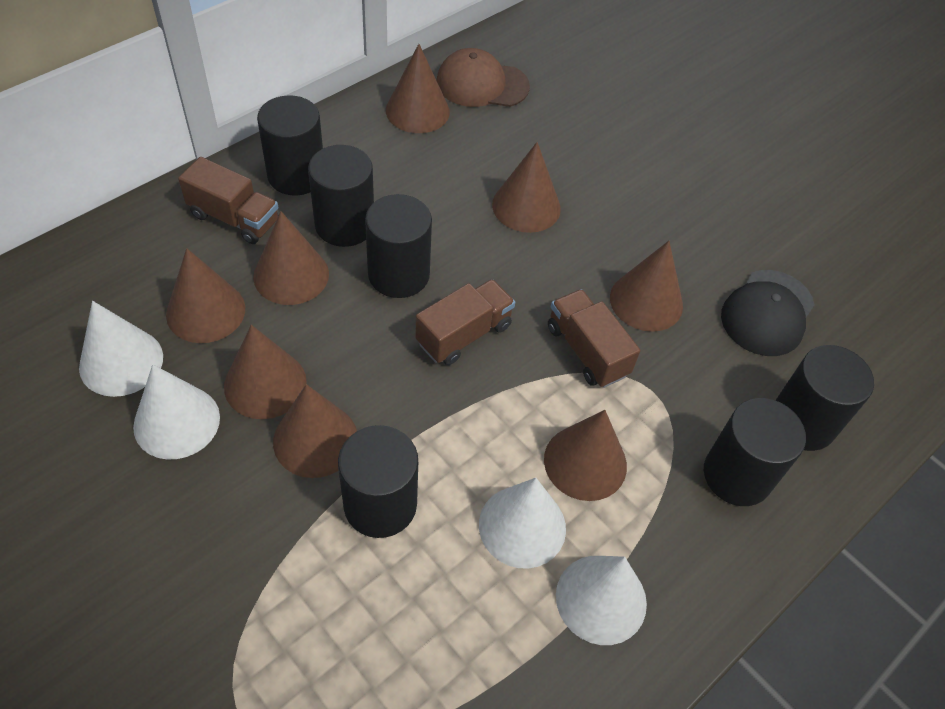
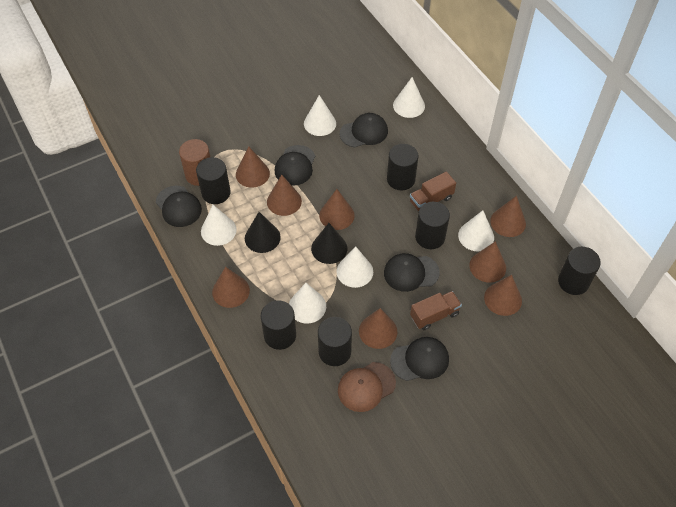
black cap: 1 -> 5
black cone: 0 -> 2
brown cylinder: 0 -> 1
brown truck: 3 -> 2
white cone: 4 -> 6

